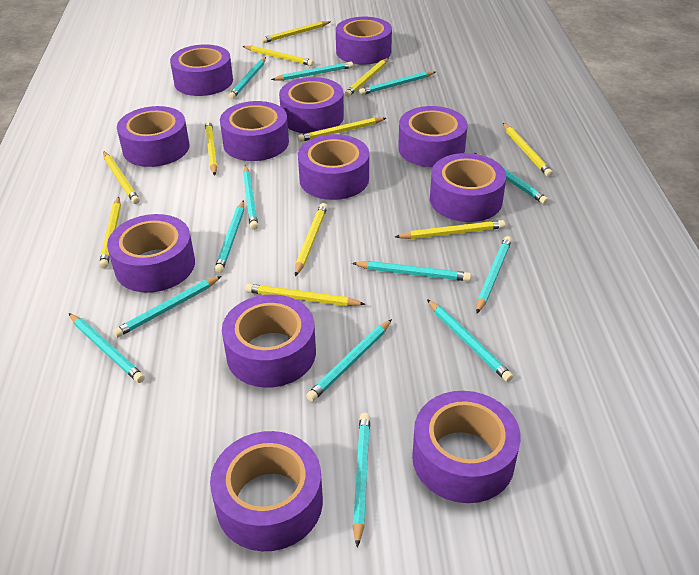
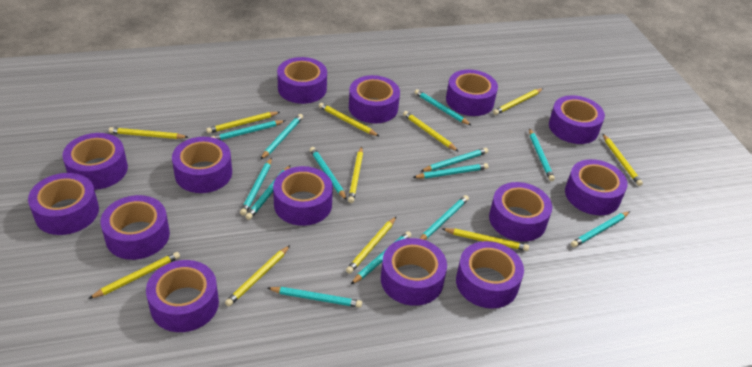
purple tape: 12 -> 14

